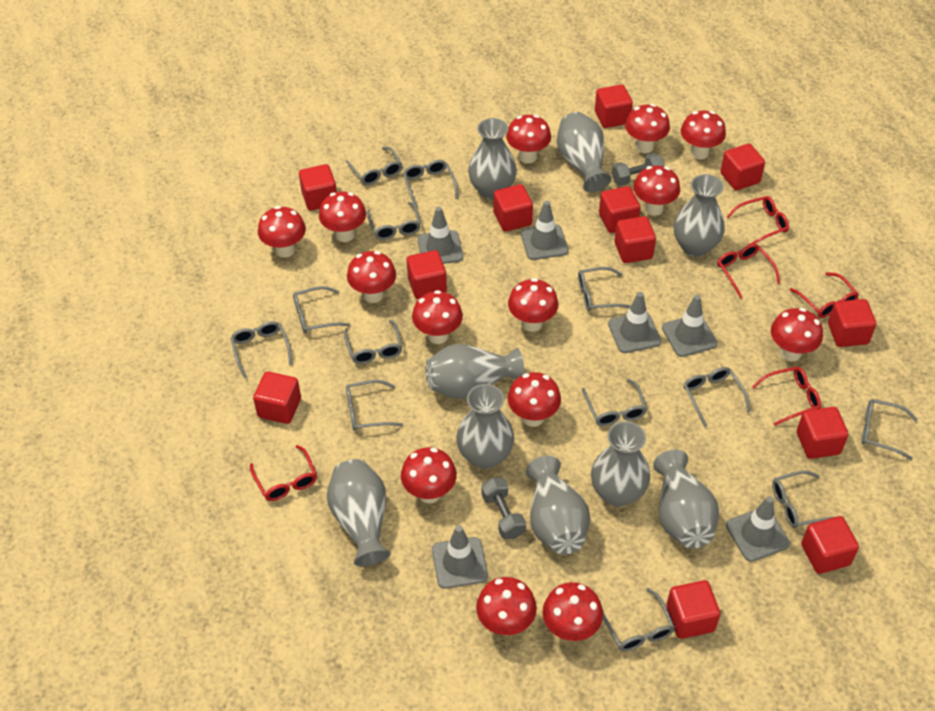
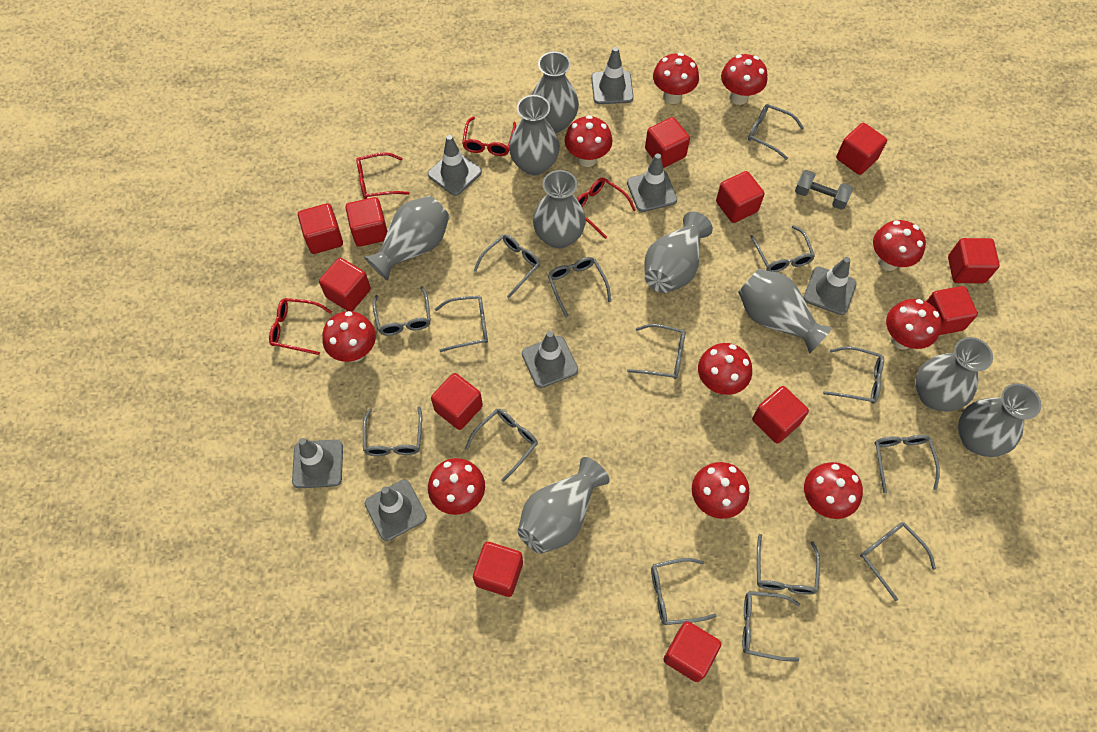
grey dumbbell: 2 -> 1
grey glasses: 13 -> 15
grey traffic cone: 6 -> 7
red glasses: 5 -> 4
red mushroom: 14 -> 10

